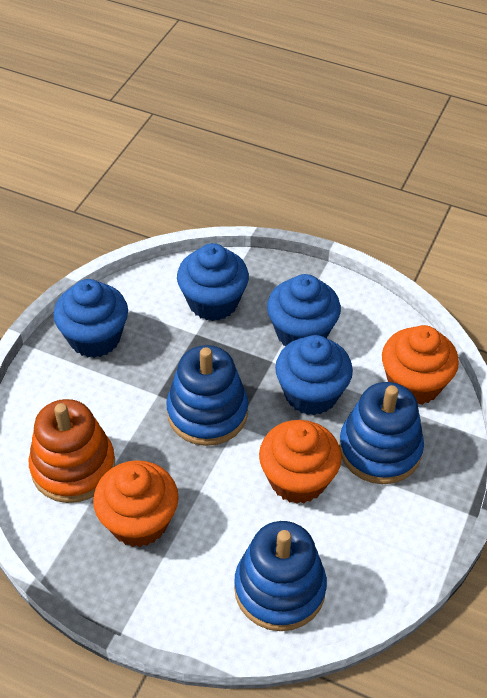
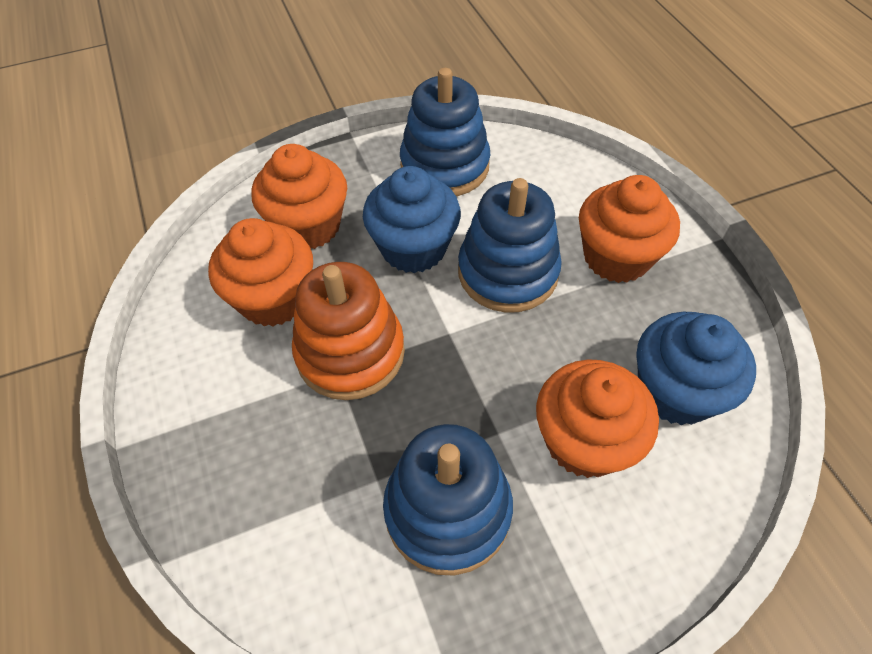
blue cupcake: 4 -> 2
orange cupcake: 3 -> 4

